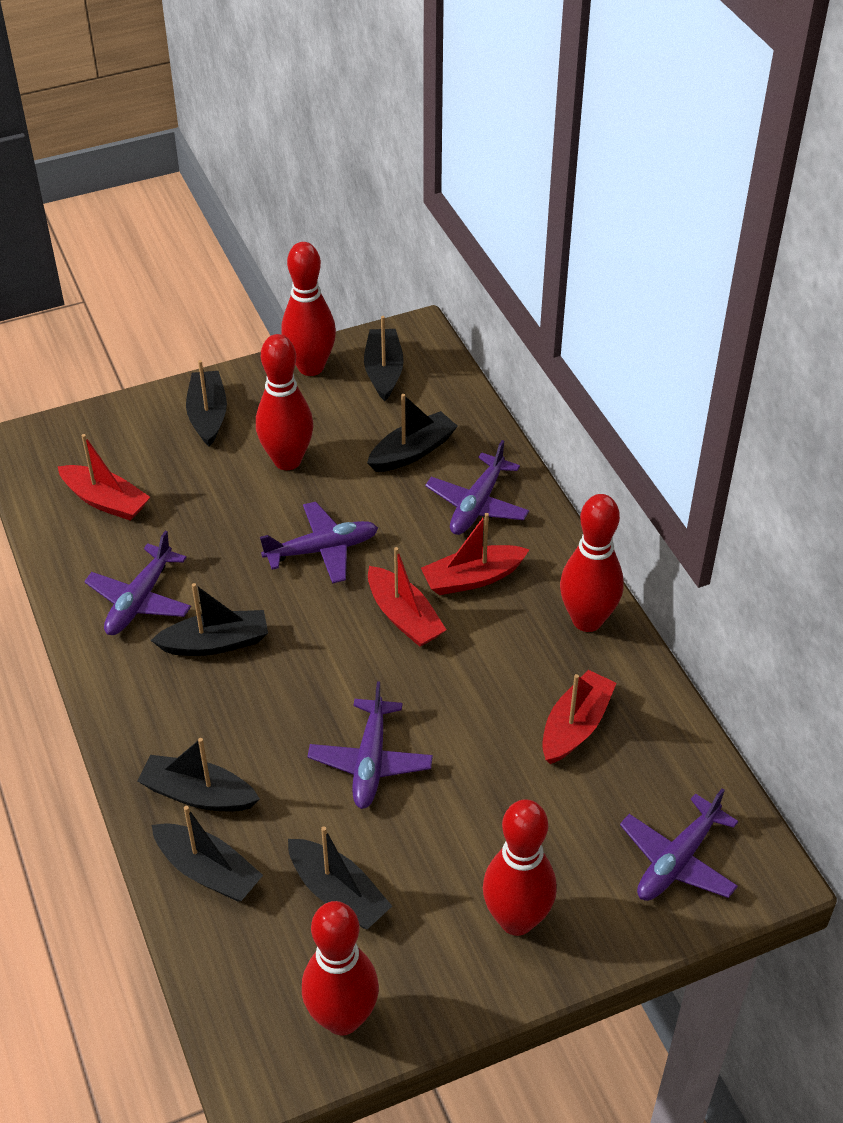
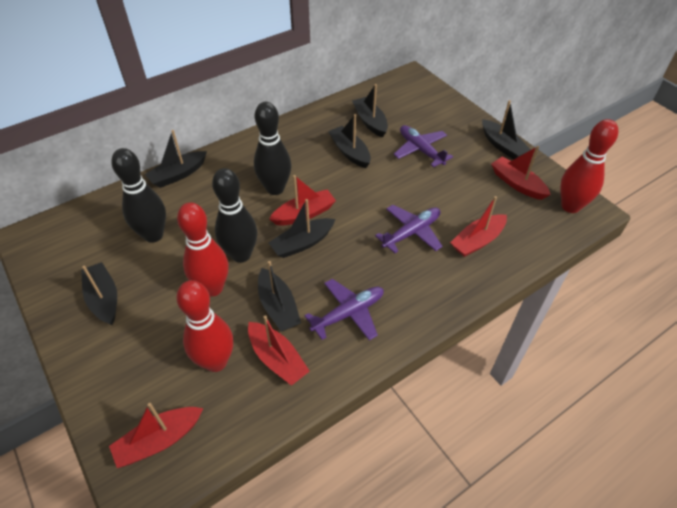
black bowling pin: 0 -> 3
purple plane: 5 -> 3
red boat: 4 -> 5
red bowling pin: 5 -> 3

